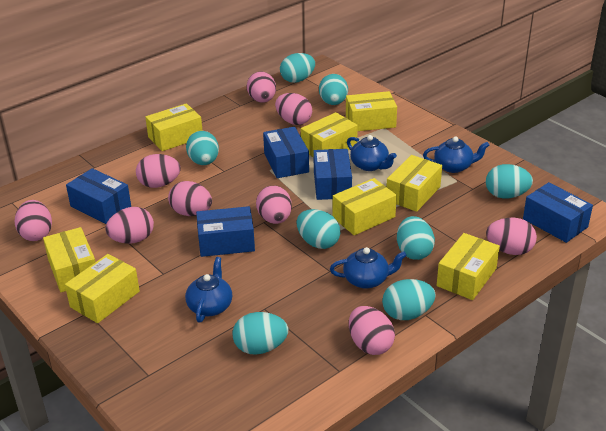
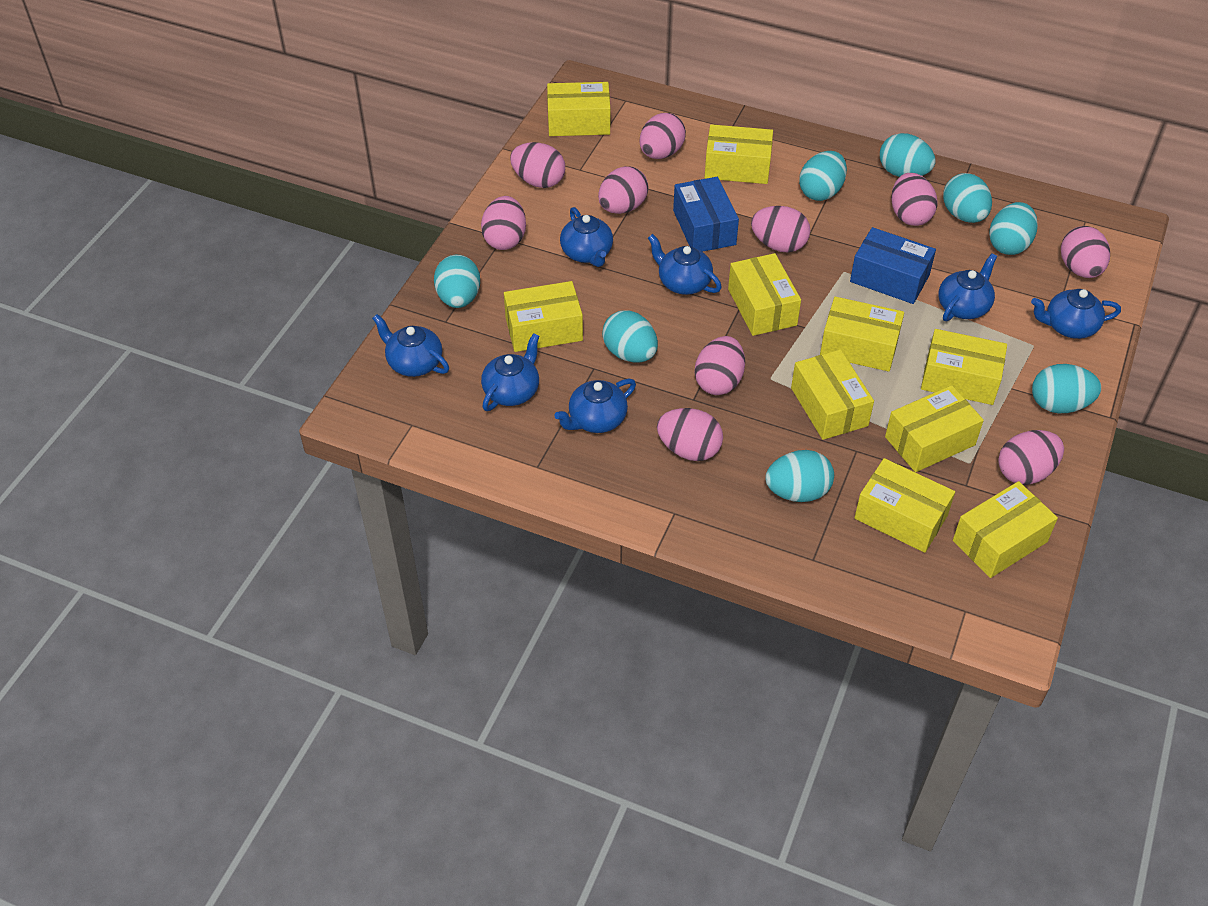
blue box: 5 -> 2
blue teapot: 4 -> 7
pink egg: 9 -> 10
yellow box: 8 -> 10

